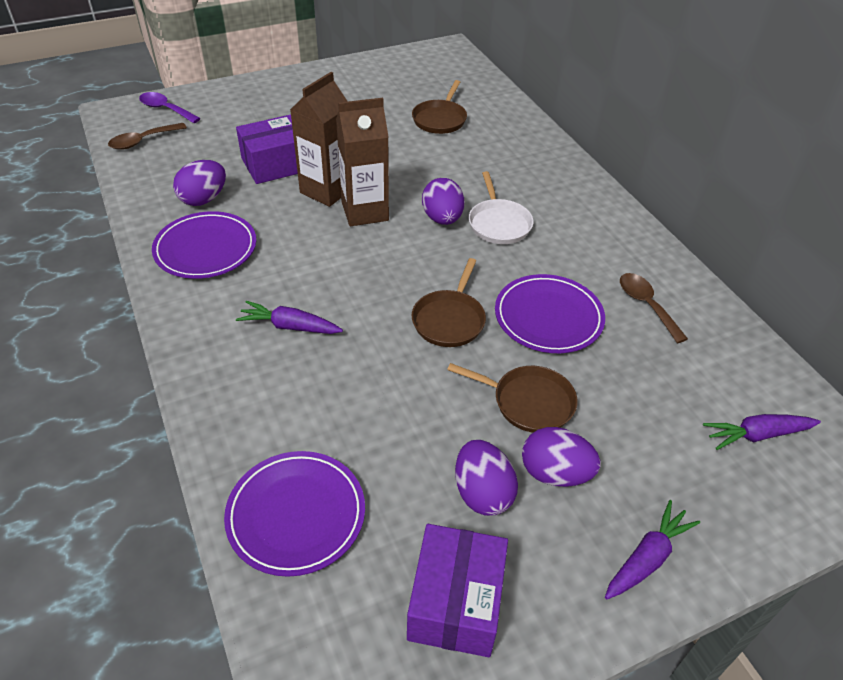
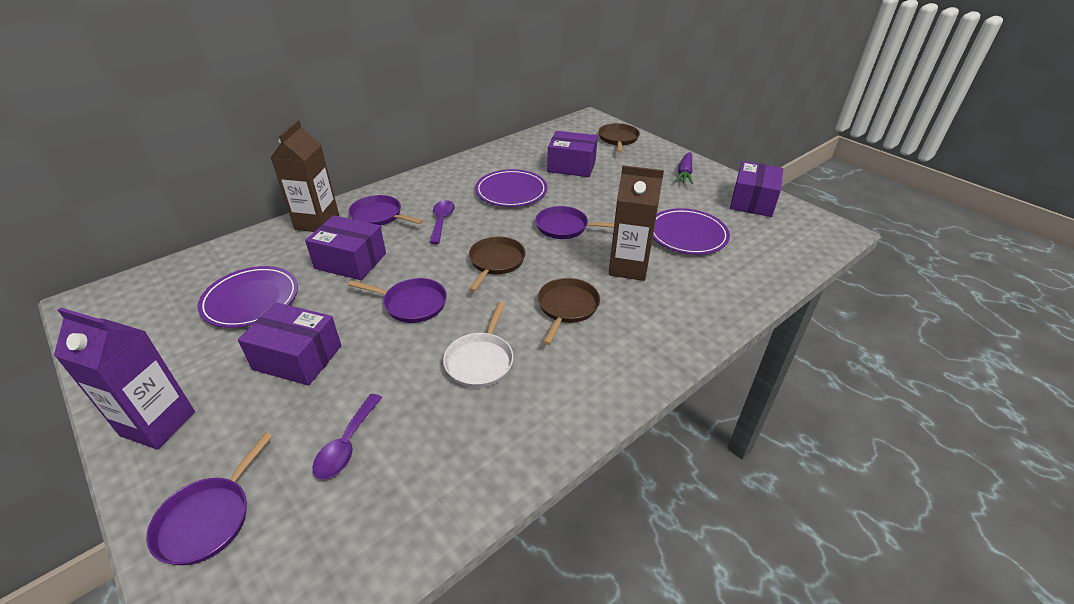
brown spoon: 2 -> 0
purple box: 2 -> 4
purple carrot: 3 -> 1
purple carton: 0 -> 1
purple egg: 4 -> 0
purple pan: 0 -> 4
purple spoon: 1 -> 2

